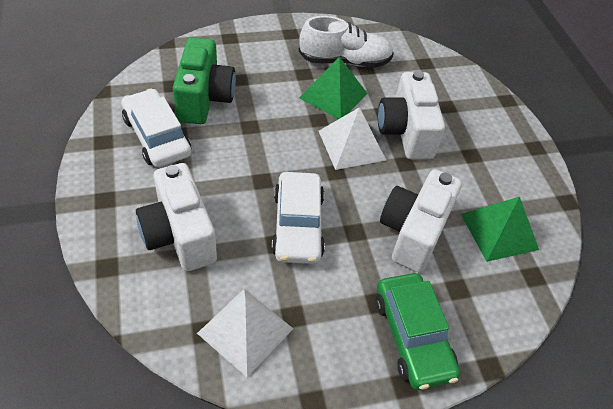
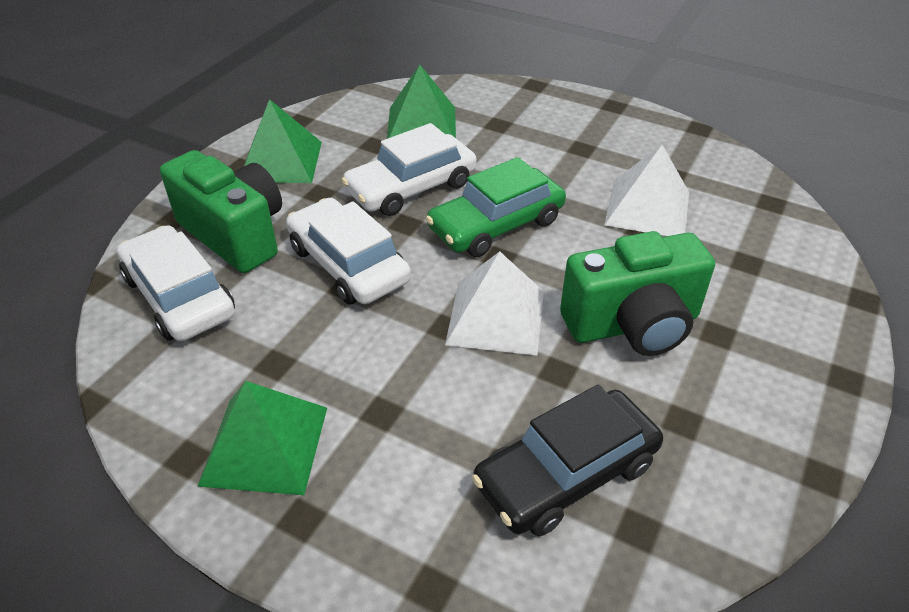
black car: 0 -> 1
green camera: 1 -> 2
green pyramid: 2 -> 3
white camera: 3 -> 0
white car: 2 -> 3
white shoe: 1 -> 0

